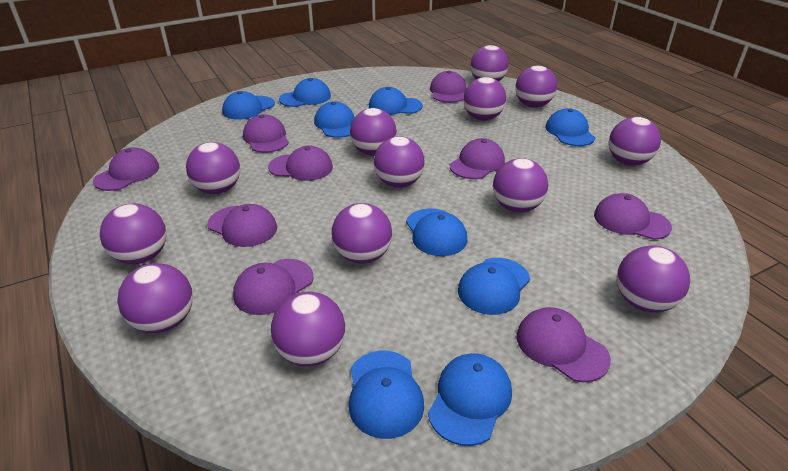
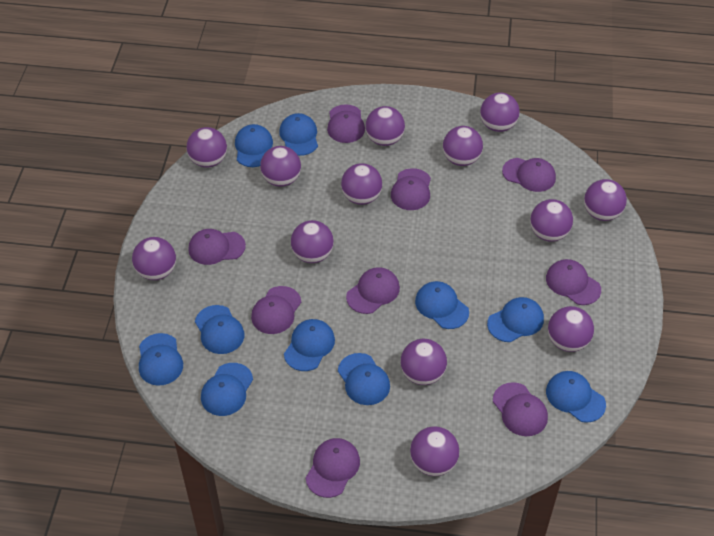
blue cap: 9 -> 10

